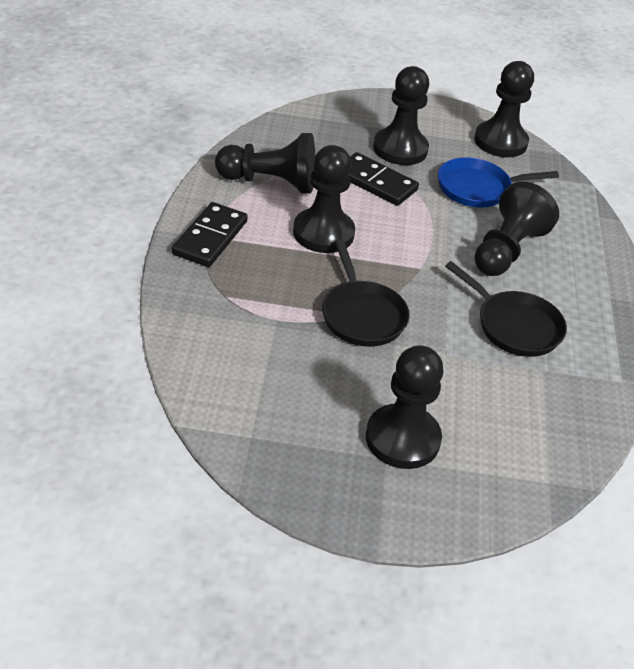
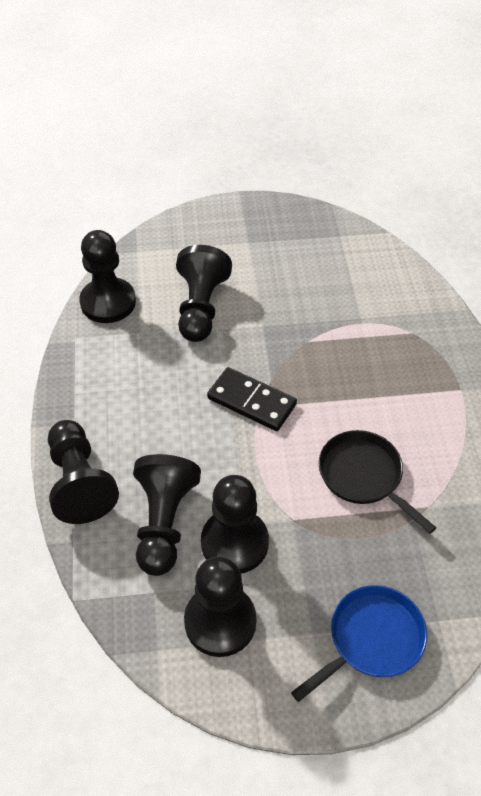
black domino: 2 -> 1
black pan: 2 -> 1

